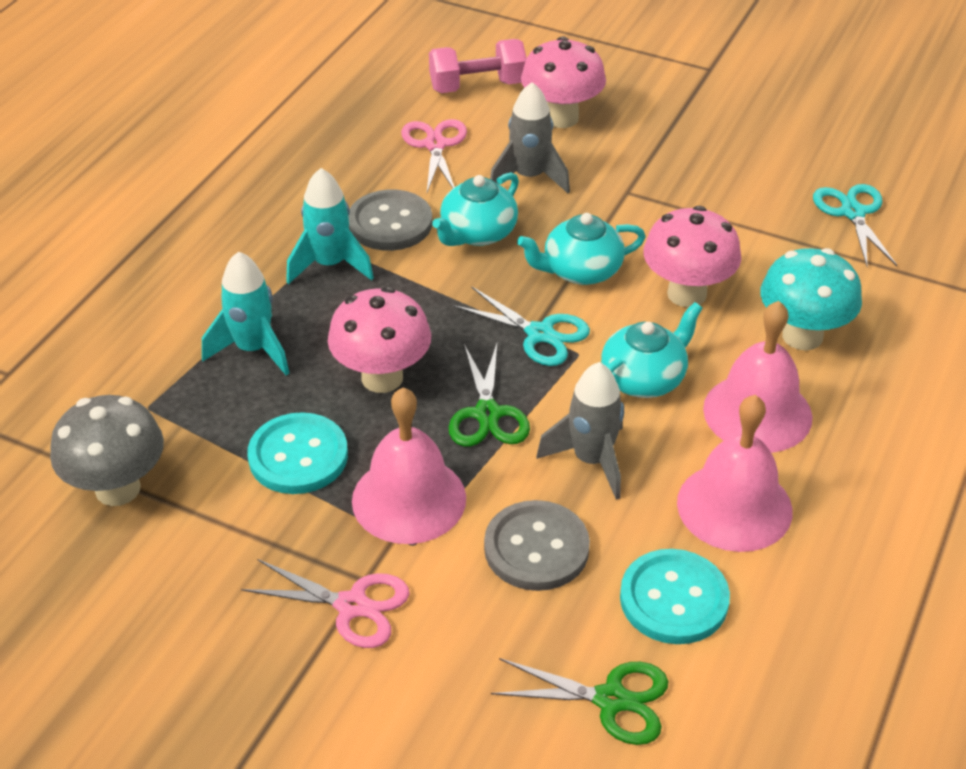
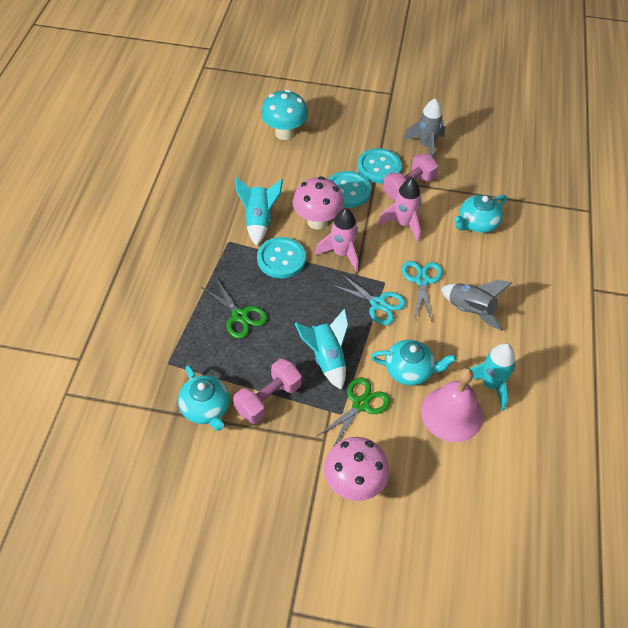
grey button: 2 -> 0
grey mushroom: 1 -> 0
pink bell: 3 -> 1
pink dumbbell: 1 -> 2
pink mushroom: 3 -> 2
pink rocket: 0 -> 2
pink scissors: 2 -> 0
turquoise button: 2 -> 3
turquoise rocket: 2 -> 3

